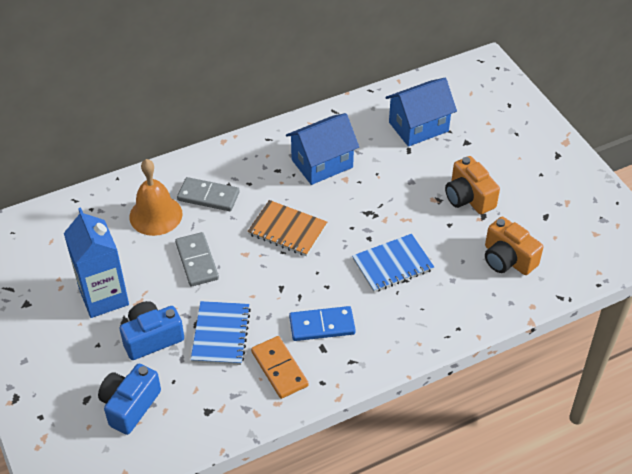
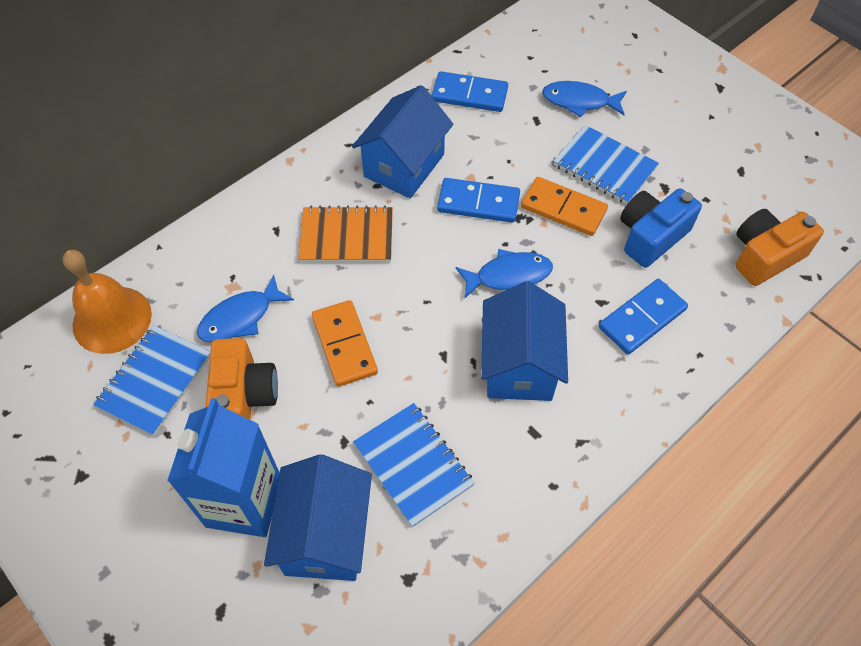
blue camera: 2 -> 1
blue domino: 1 -> 3
blue fish: 0 -> 3
blue house: 2 -> 3
blue notebook: 2 -> 3
grey domino: 2 -> 0
orange domino: 1 -> 2

